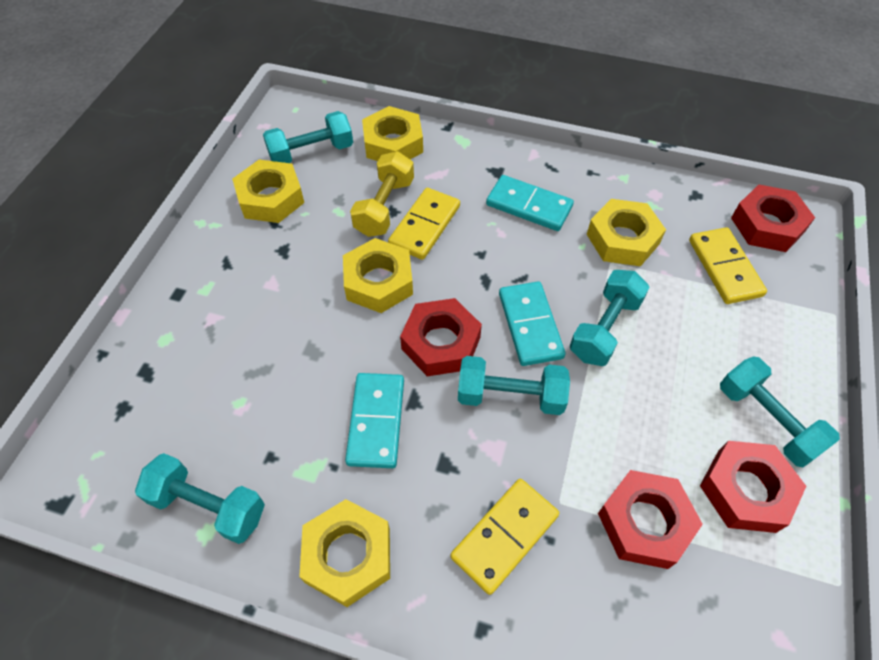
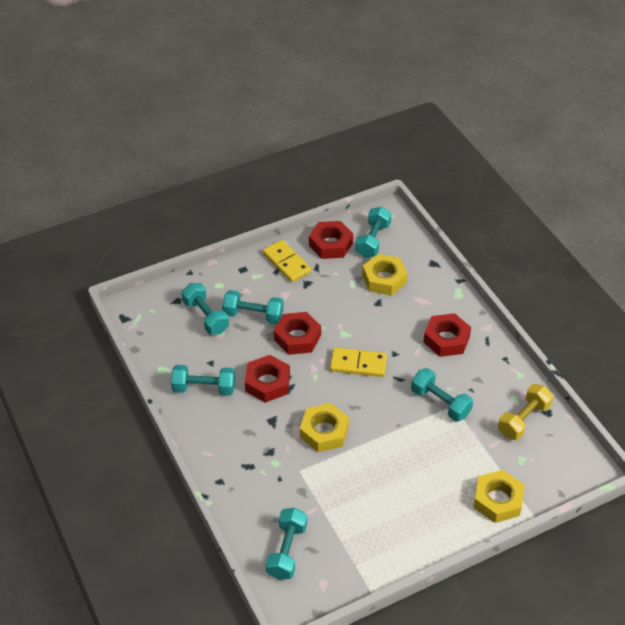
turquoise domino: 3 -> 0
turquoise dumbbell: 5 -> 6
yellow domino: 3 -> 2
yellow nut: 5 -> 3

